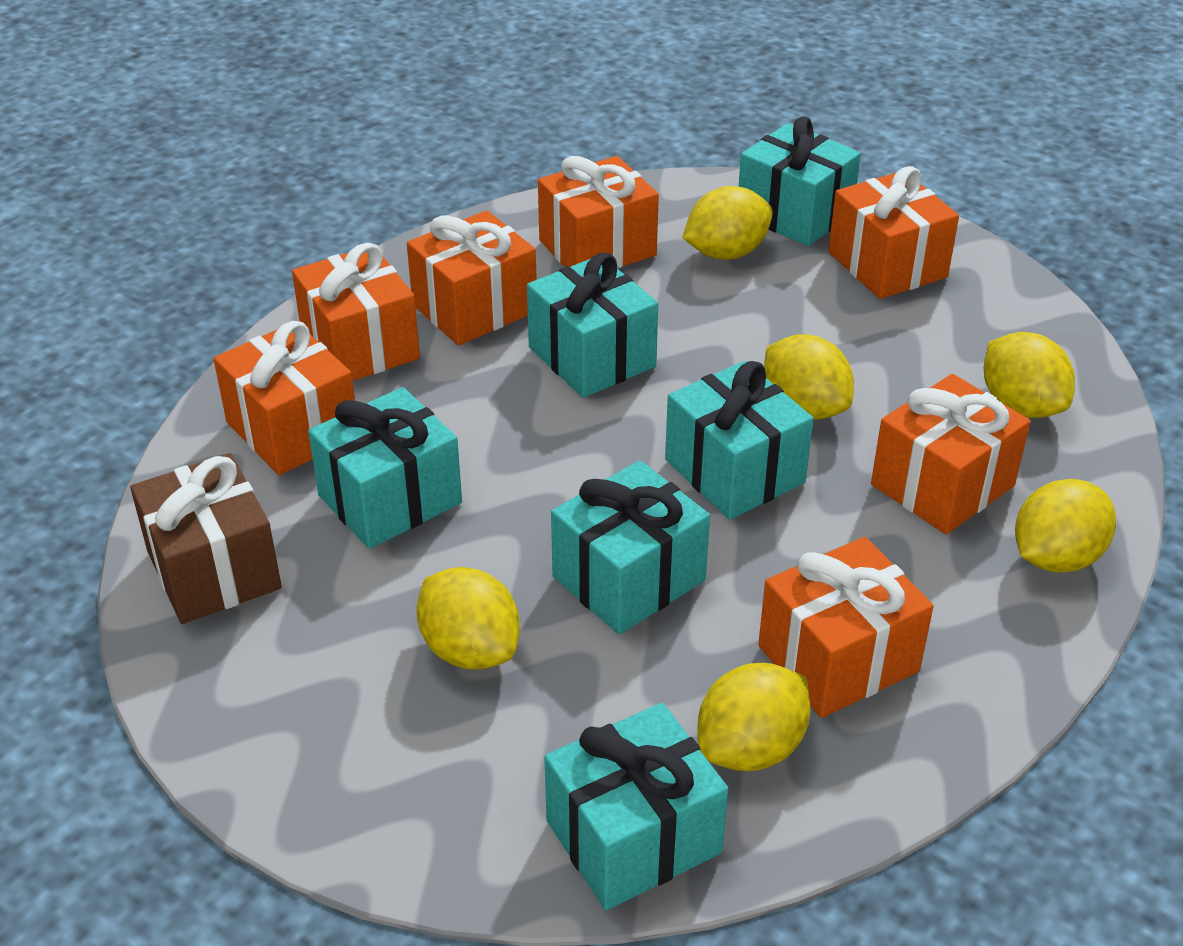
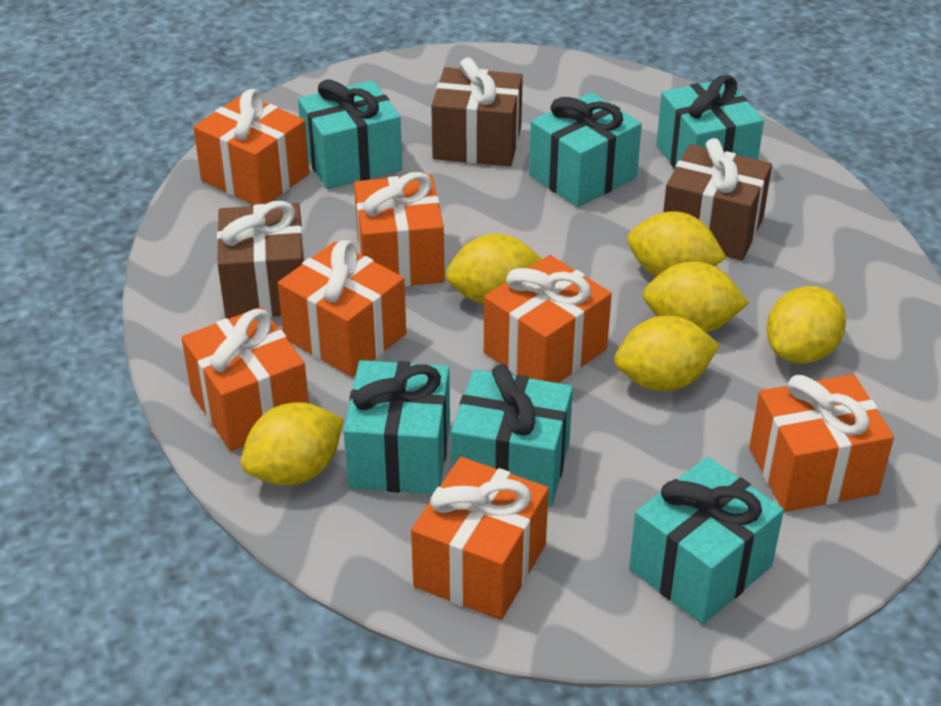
brown gift: 1 -> 3

